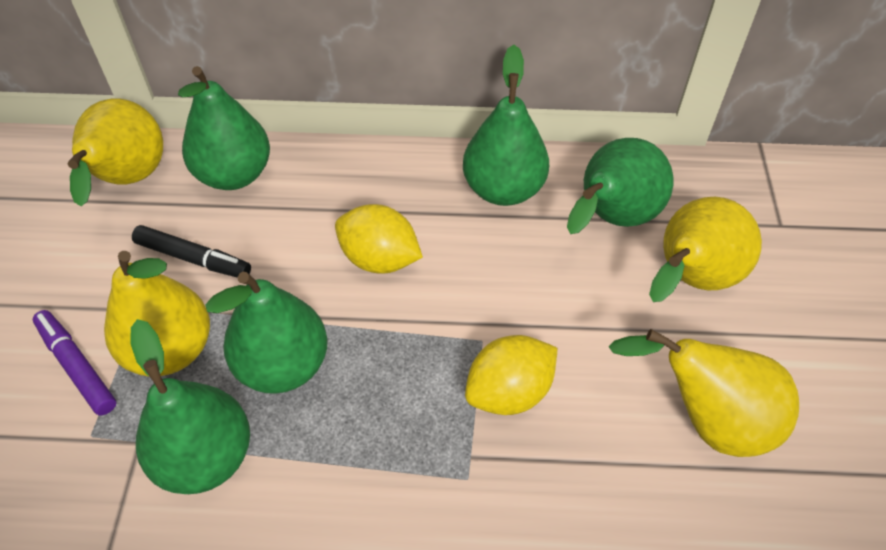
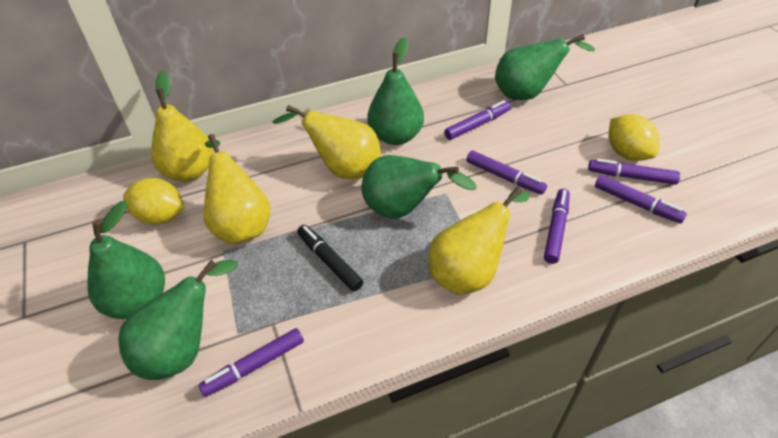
purple marker: 1 -> 6

